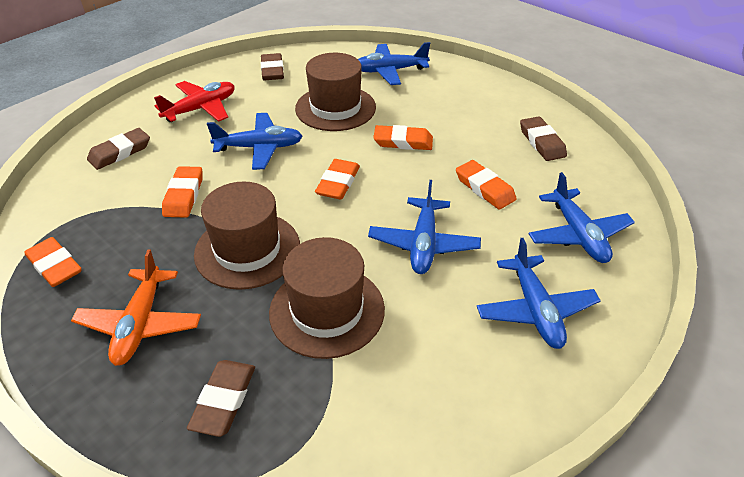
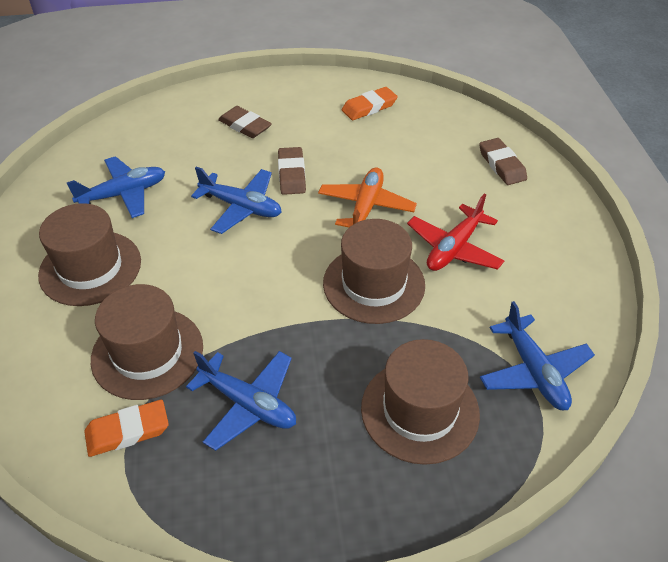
blue plane: 5 -> 4
brown eraser: 4 -> 3
brown hat: 3 -> 4
orange eraser: 5 -> 2

